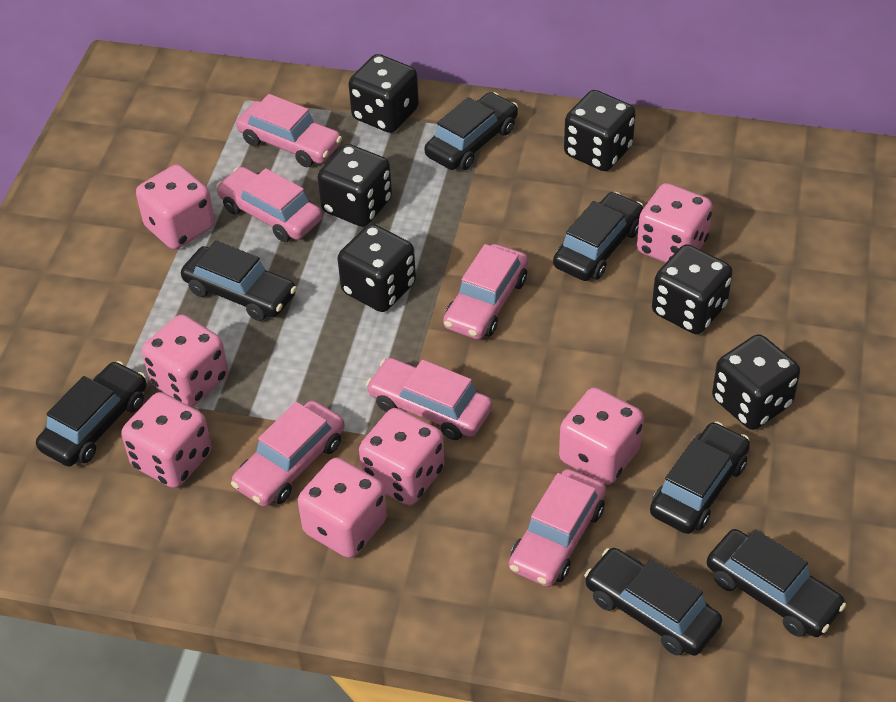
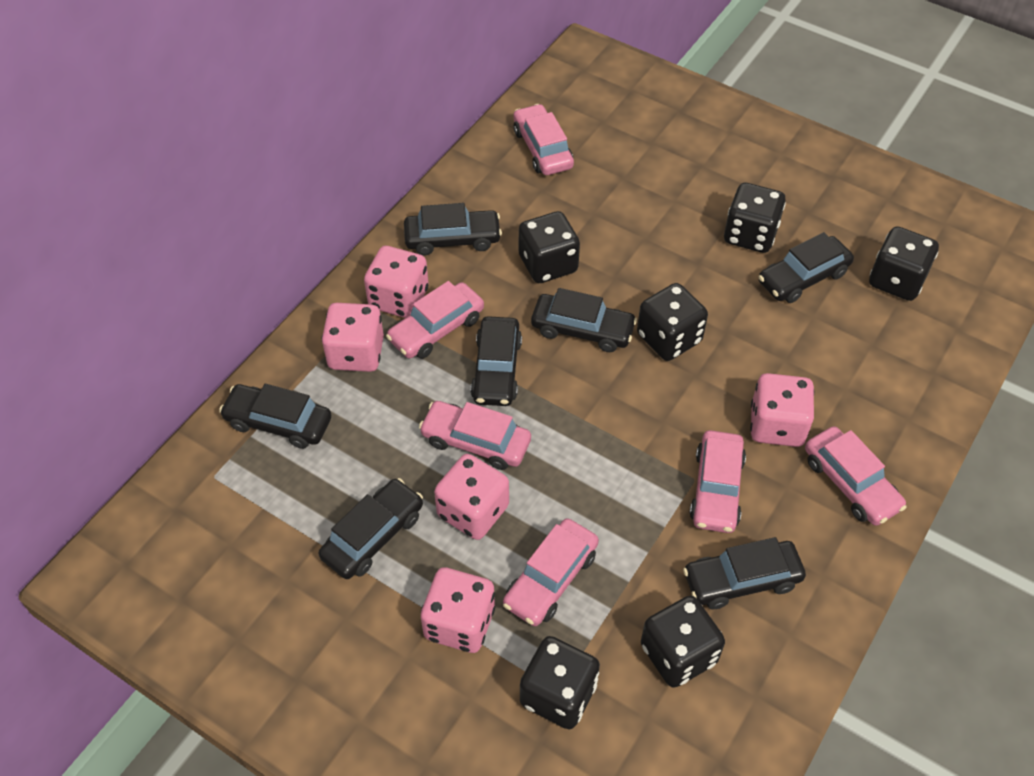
pink dice: 7 -> 5

